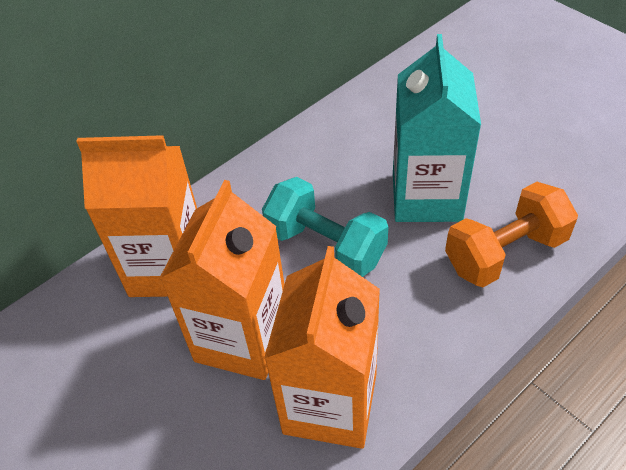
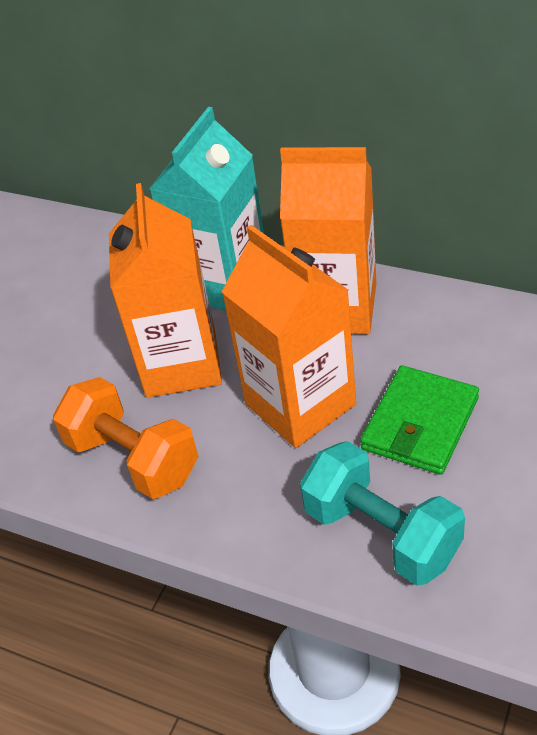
green wallet: 0 -> 1

